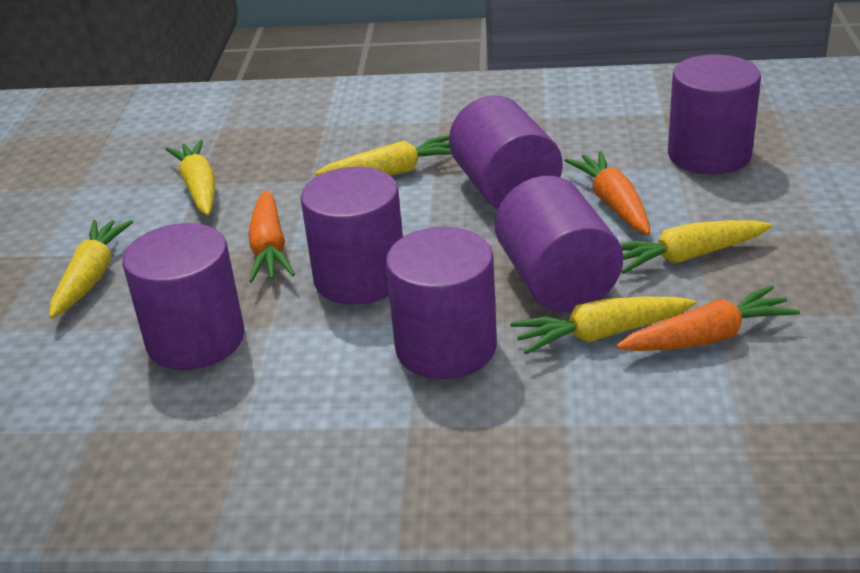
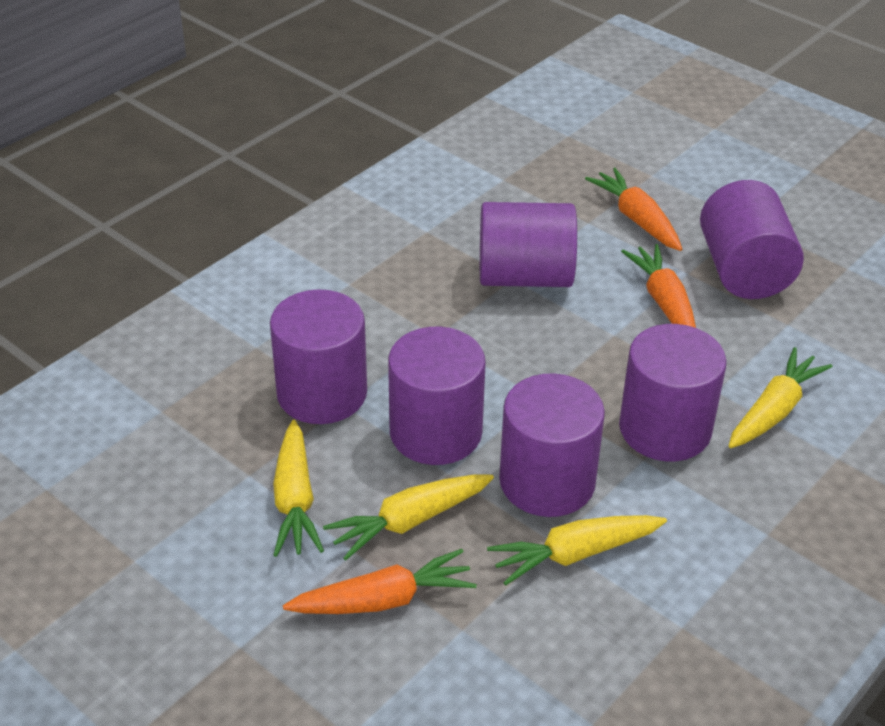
yellow carrot: 5 -> 4

